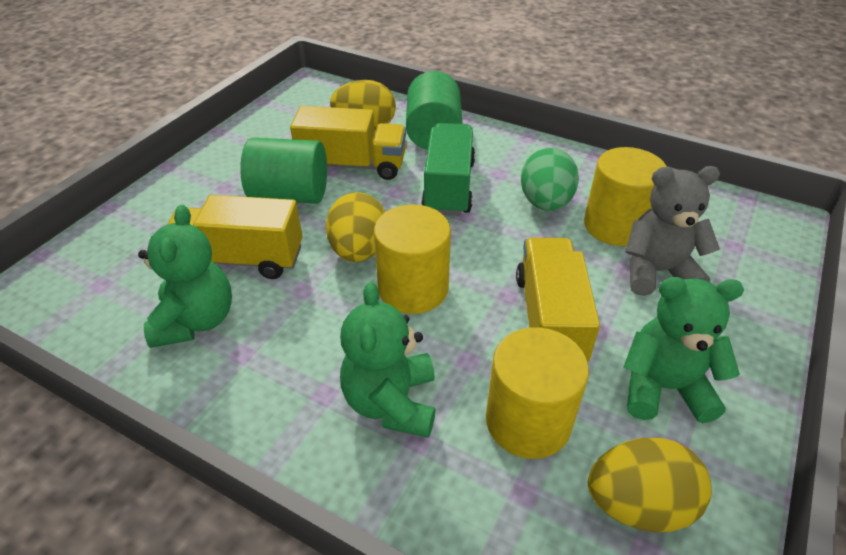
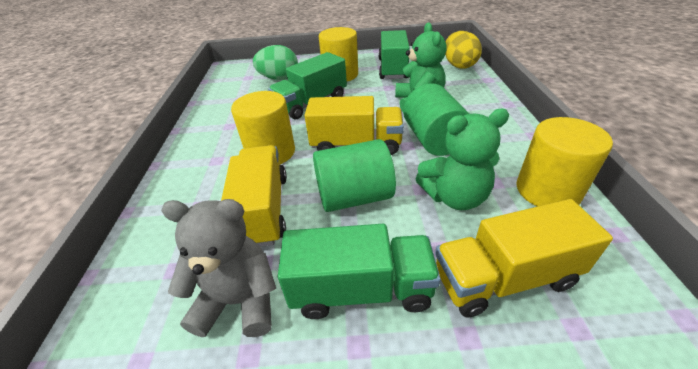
green teddy bear: 3 -> 2
green truck: 1 -> 3
yellow egg: 3 -> 1

